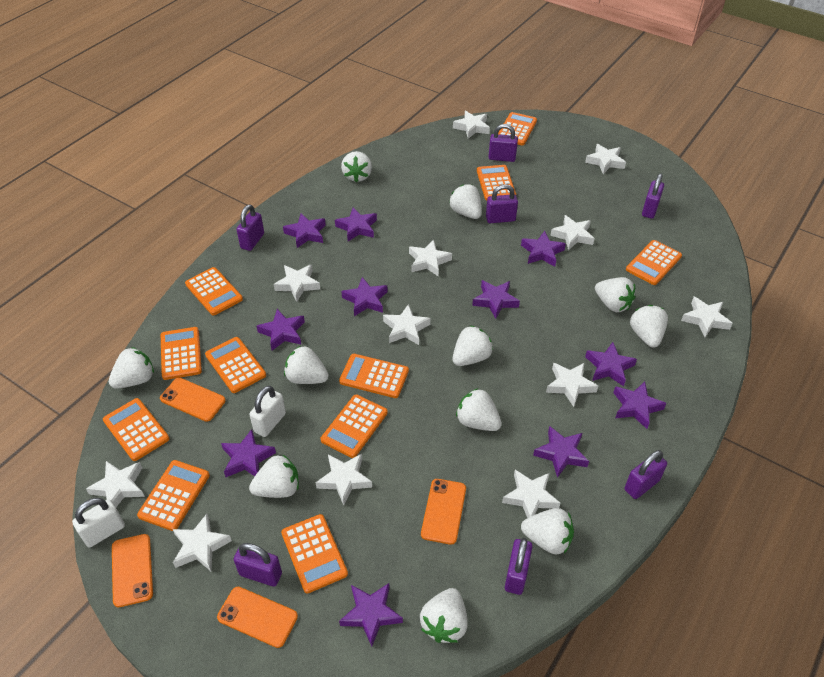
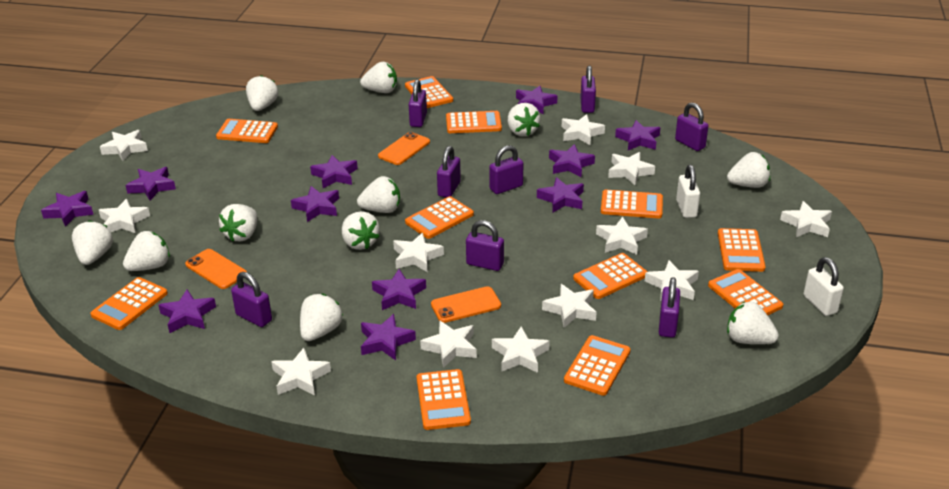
orange phone: 4 -> 3
purple padlock: 7 -> 8

